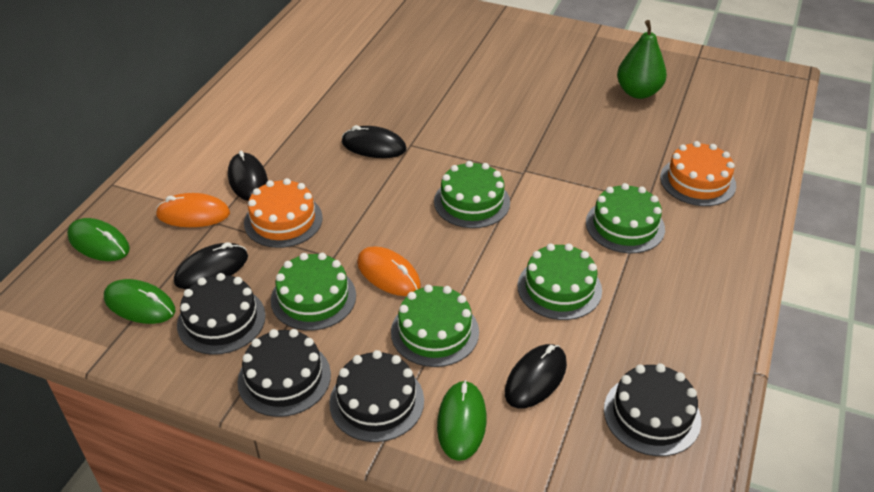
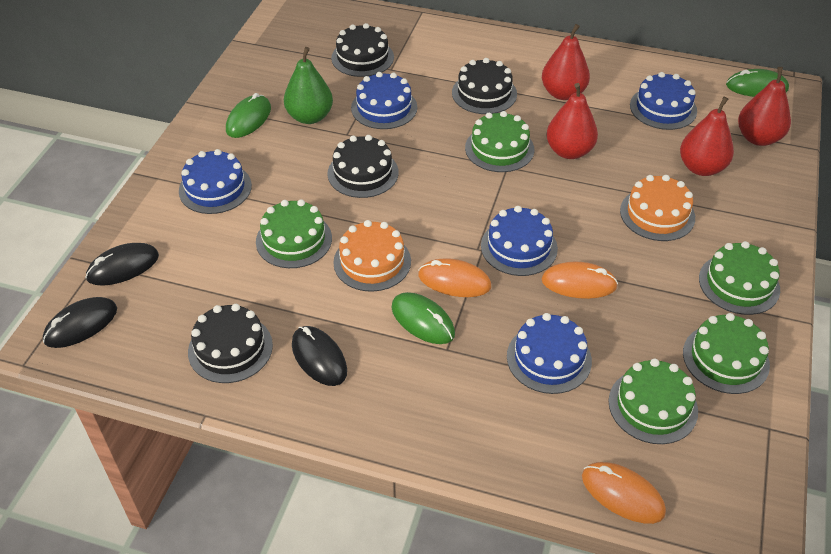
black mouse: 4 -> 3
blue cake: 0 -> 5
orange mouse: 2 -> 3
red pear: 0 -> 4

